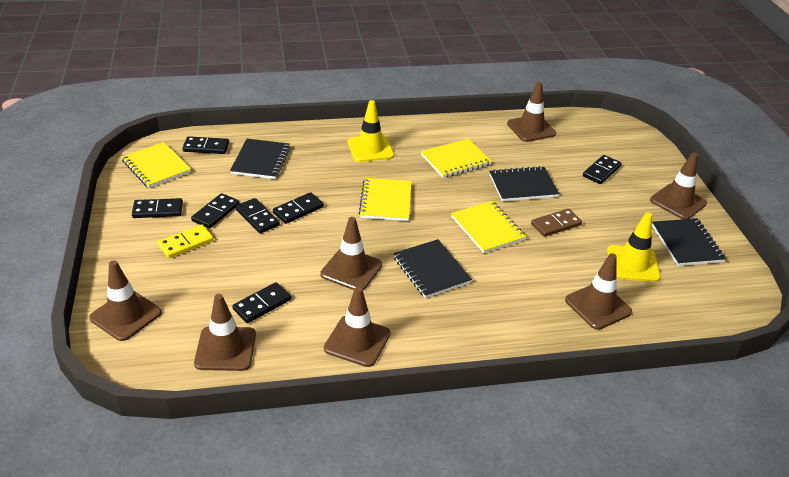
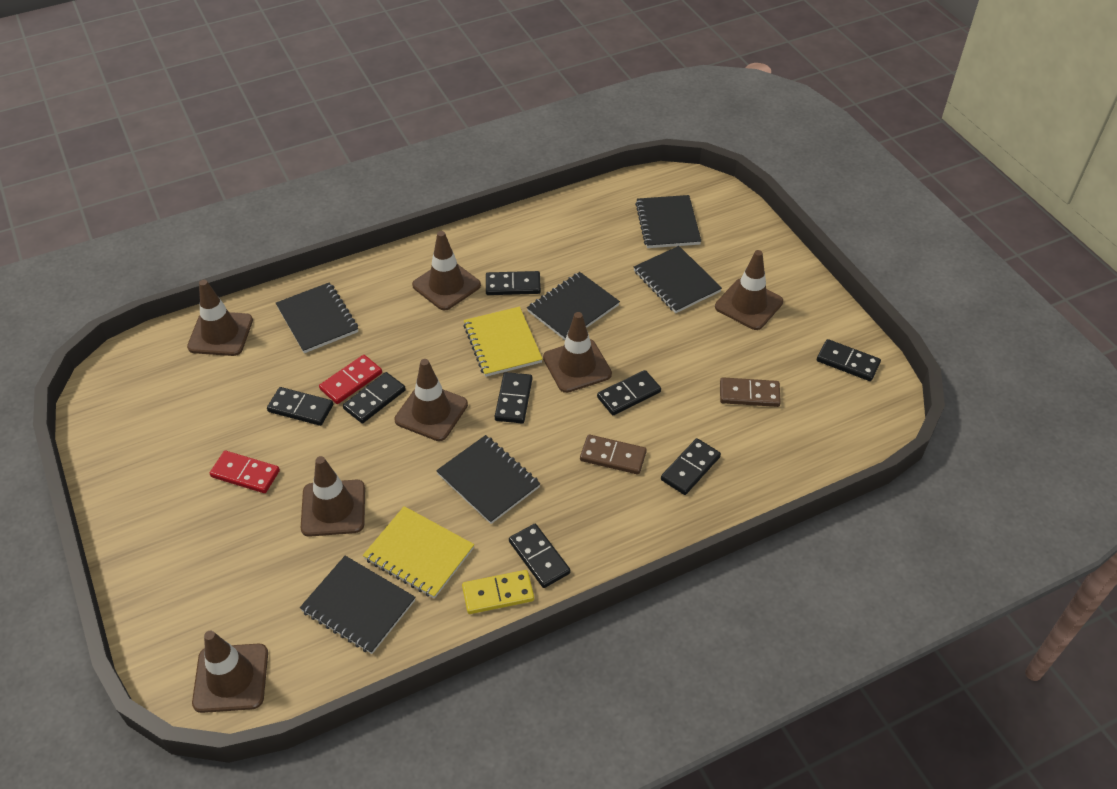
black domino: 7 -> 8
black notebook: 4 -> 6
brown domino: 1 -> 2
red domino: 0 -> 2
yellow notebook: 4 -> 2
yellow traffic cone: 2 -> 0

